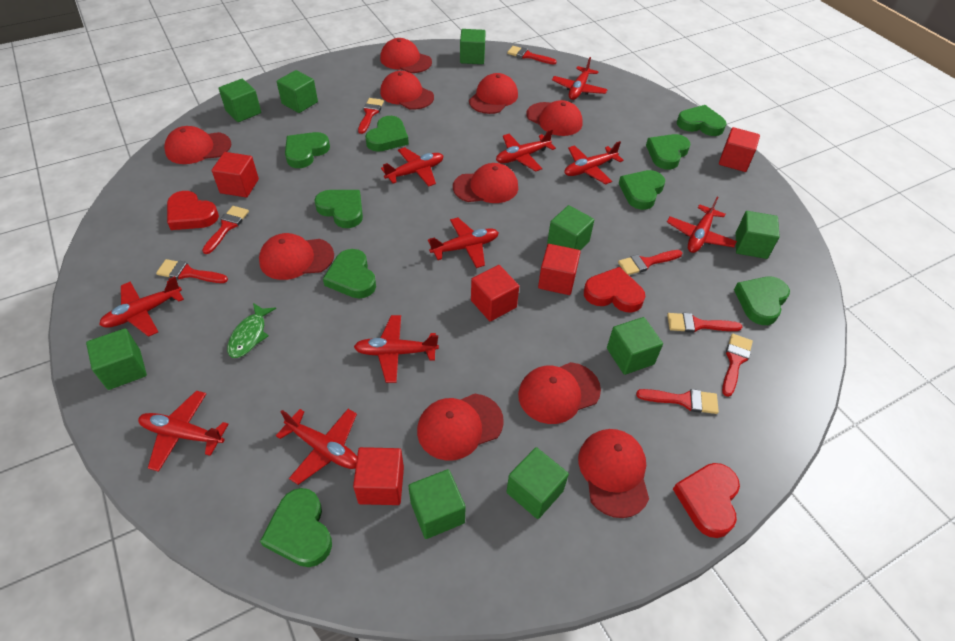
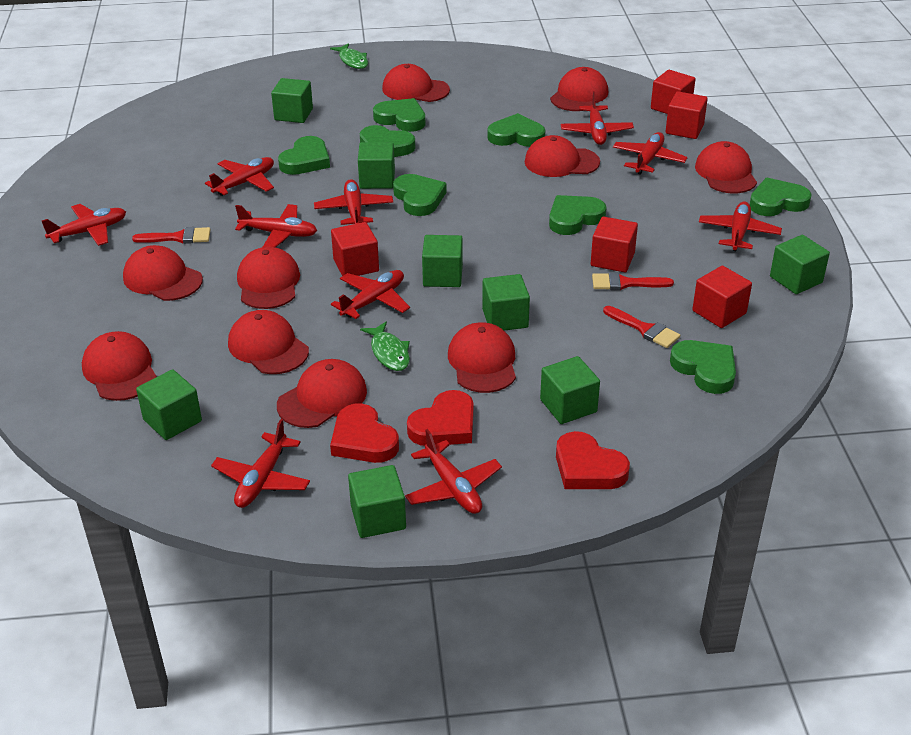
green cube: 9 -> 8
green fish: 1 -> 2
green heart: 9 -> 8
red brush: 8 -> 3

